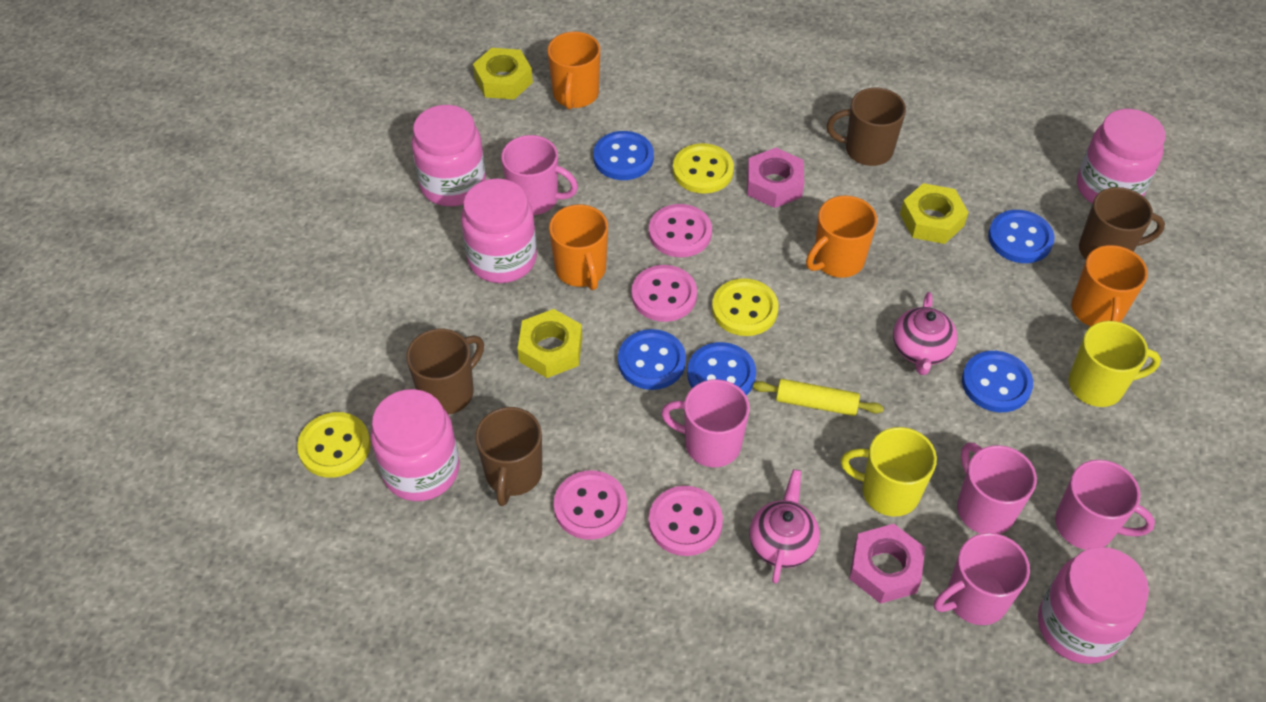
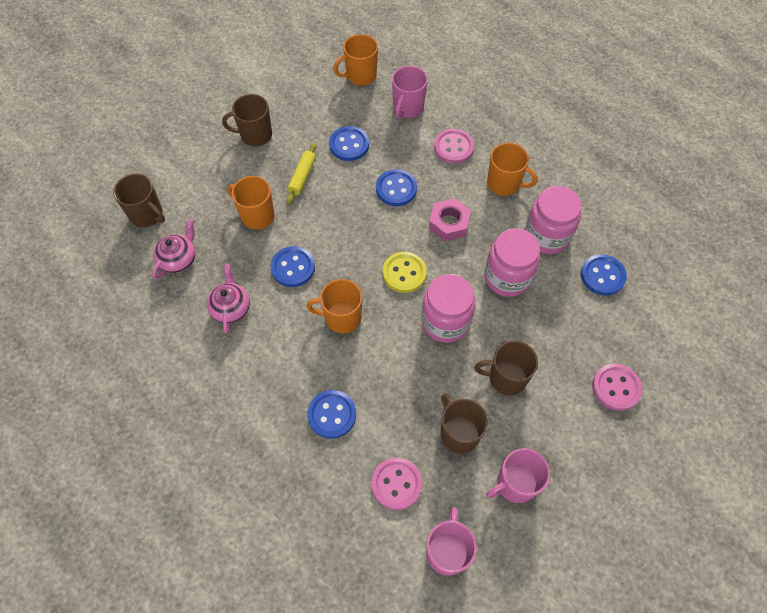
pink button: 4 -> 3
pink jar: 5 -> 3
pink mug: 5 -> 3
pink nut: 2 -> 1
yellow button: 3 -> 1
yellow mug: 2 -> 0
yellow nut: 3 -> 0

